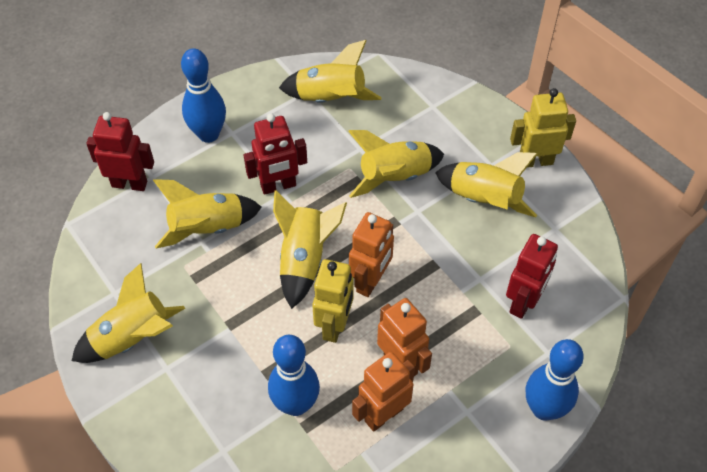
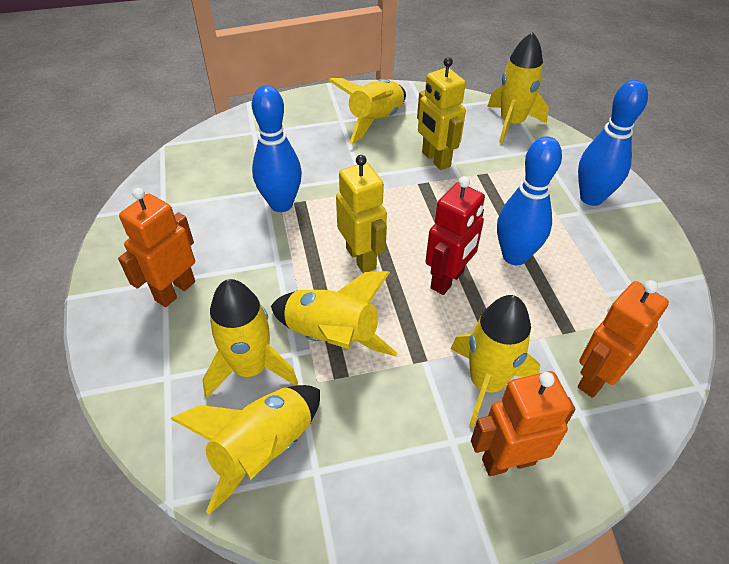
red robot: 3 -> 1

